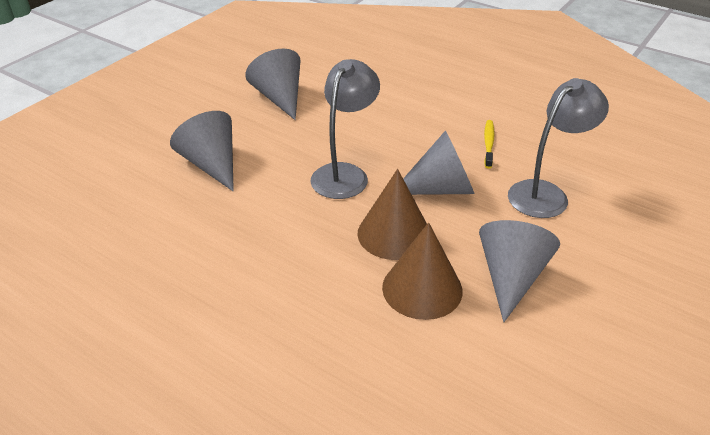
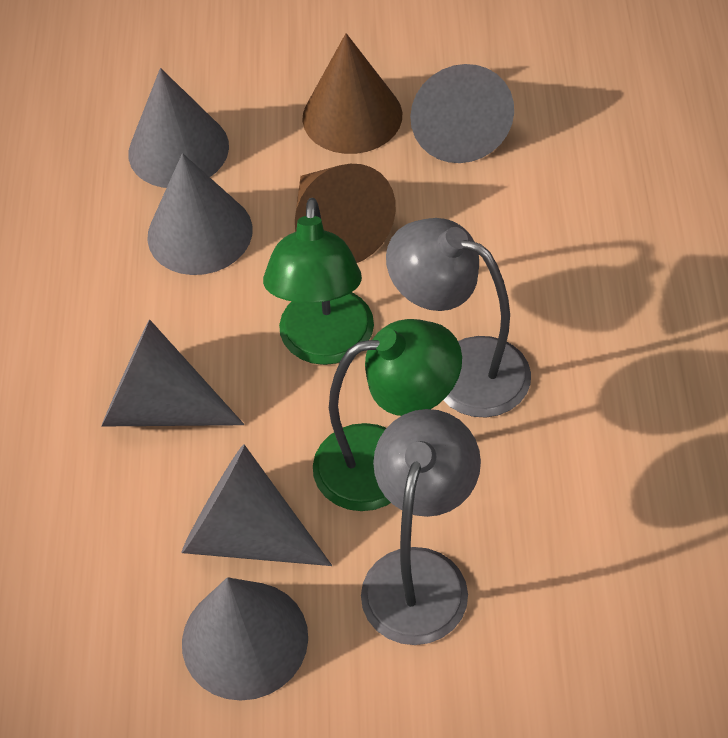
green lamp: 0 -> 2
grey cone: 4 -> 6
yellow toothbrush: 1 -> 0

